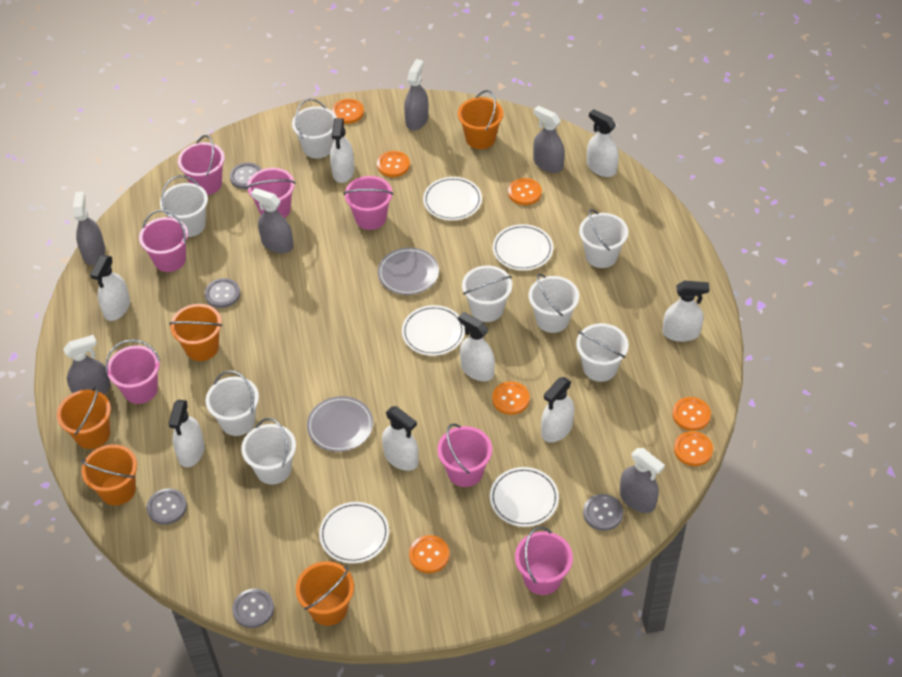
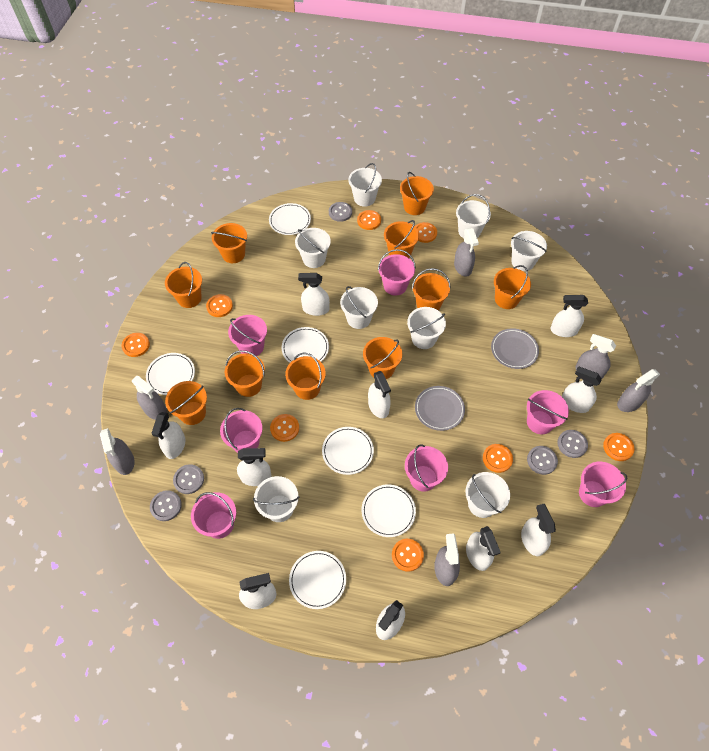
orange bucket: 5 -> 10
orange button: 7 -> 8
white plate: 5 -> 6
white spray bottle: 8 -> 10

